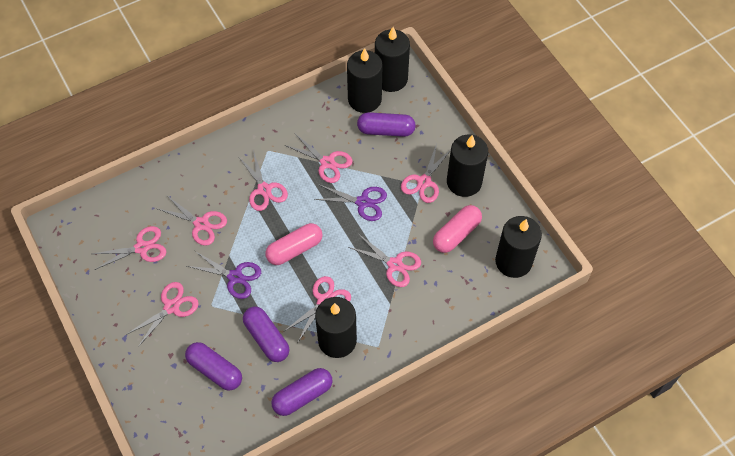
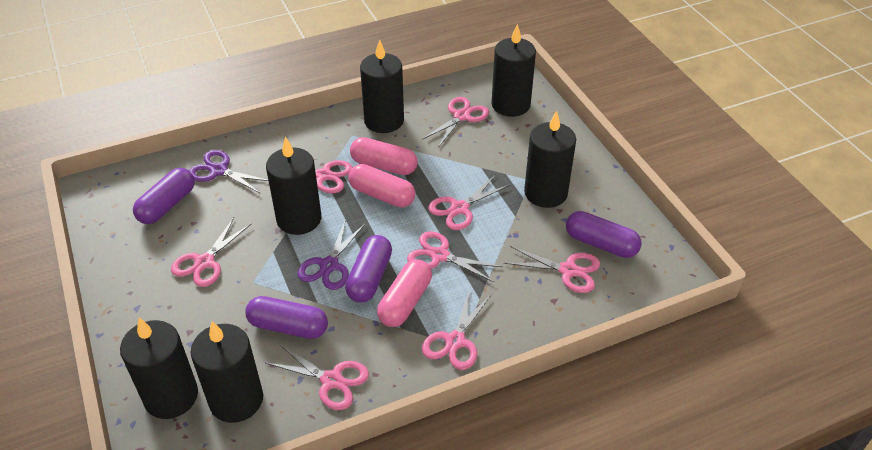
black candle: 5 -> 6
pink capsule: 2 -> 3

